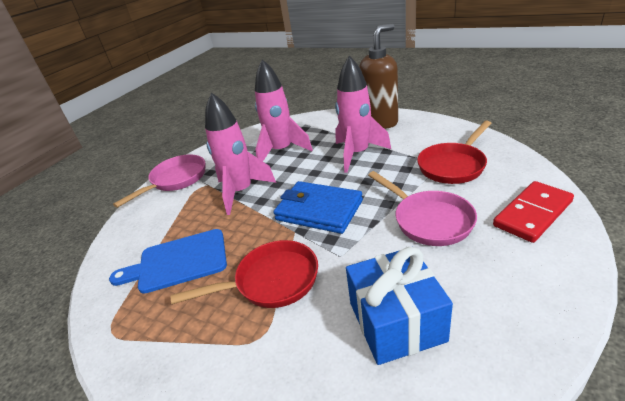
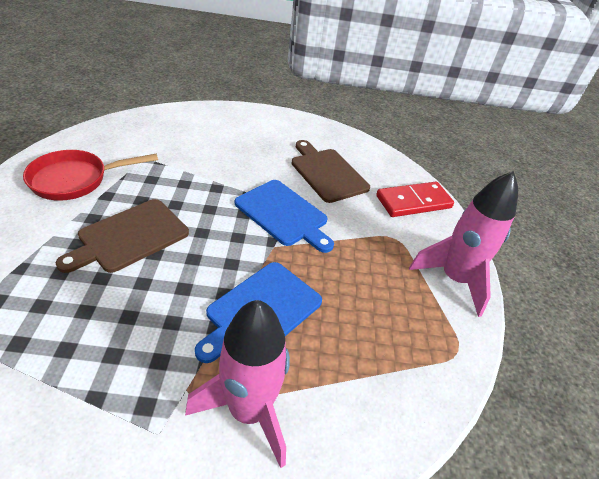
blue cutting board: 1 -> 2
blue gift: 1 -> 0
blue wallet: 1 -> 0
brown cutting board: 0 -> 2
brown soap dispenser: 1 -> 0
pink pan: 2 -> 0
pink rocket: 3 -> 2
red pan: 2 -> 1

